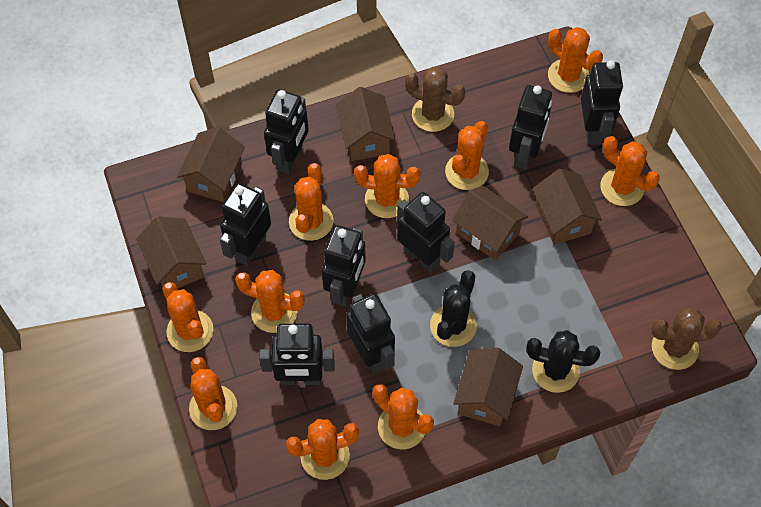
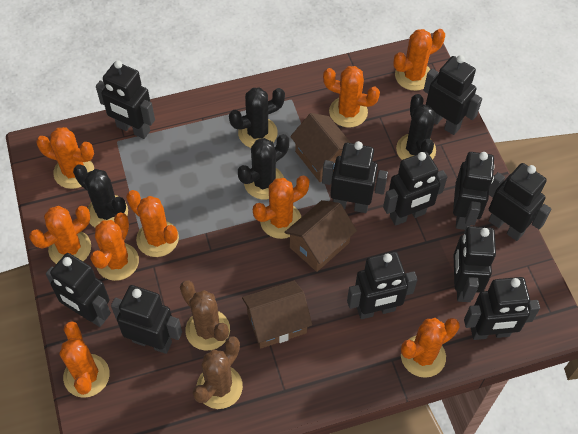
black cactus: 2 -> 4
black robot: 8 -> 11
brown house: 6 -> 3
orange cactus: 10 -> 9

